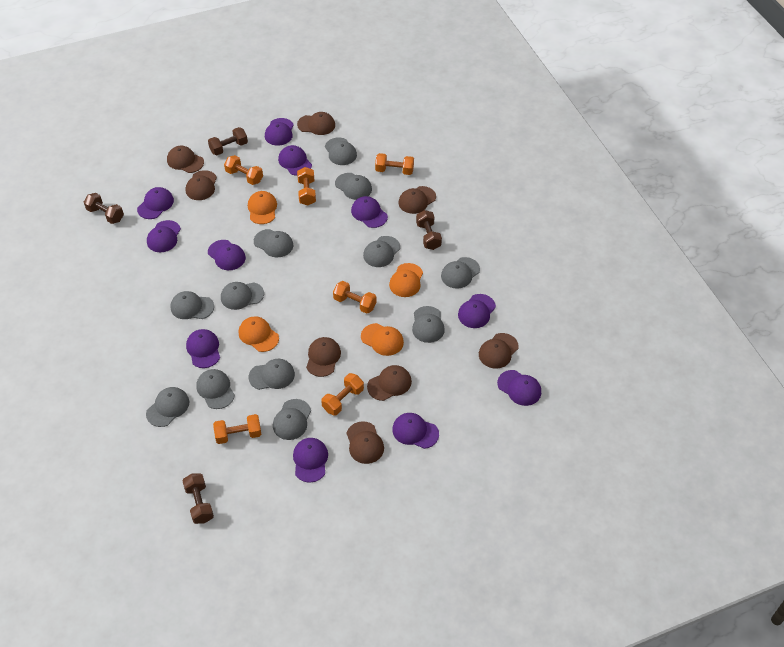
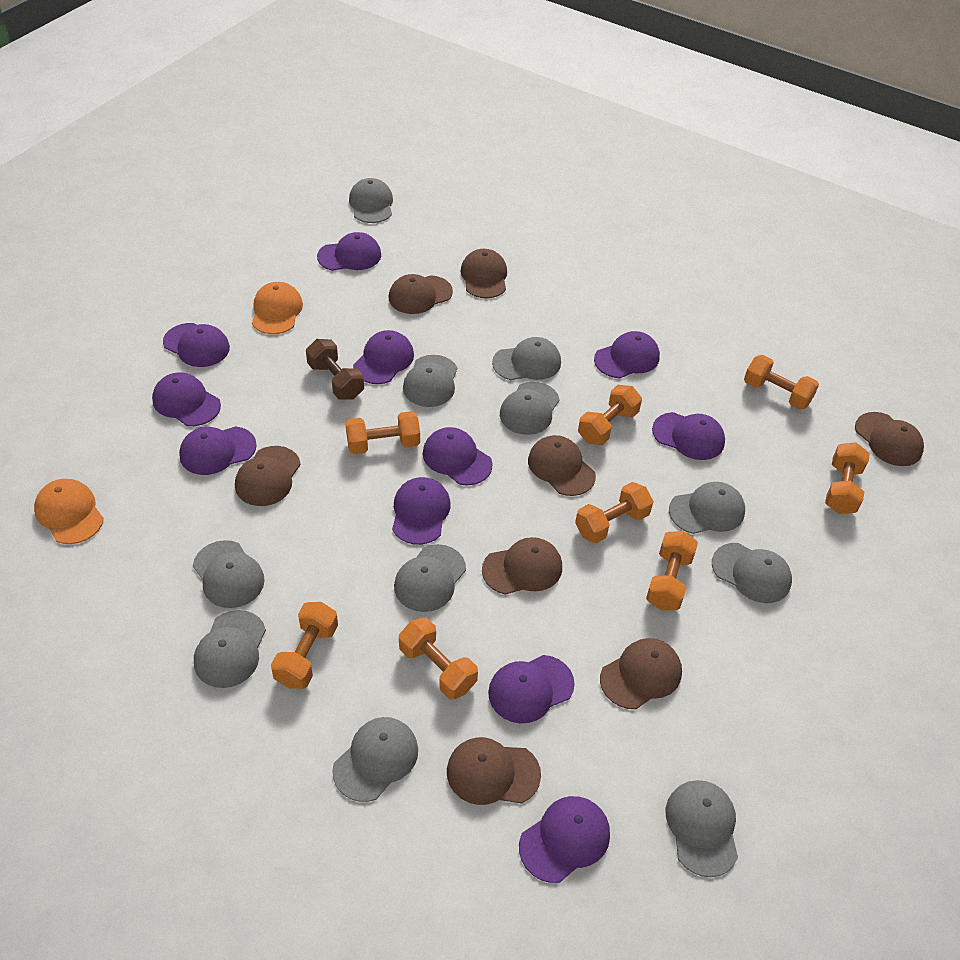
brown dumbbell: 4 -> 1
grey cap: 12 -> 11
orange cap: 4 -> 2
orange dumbbell: 6 -> 8

